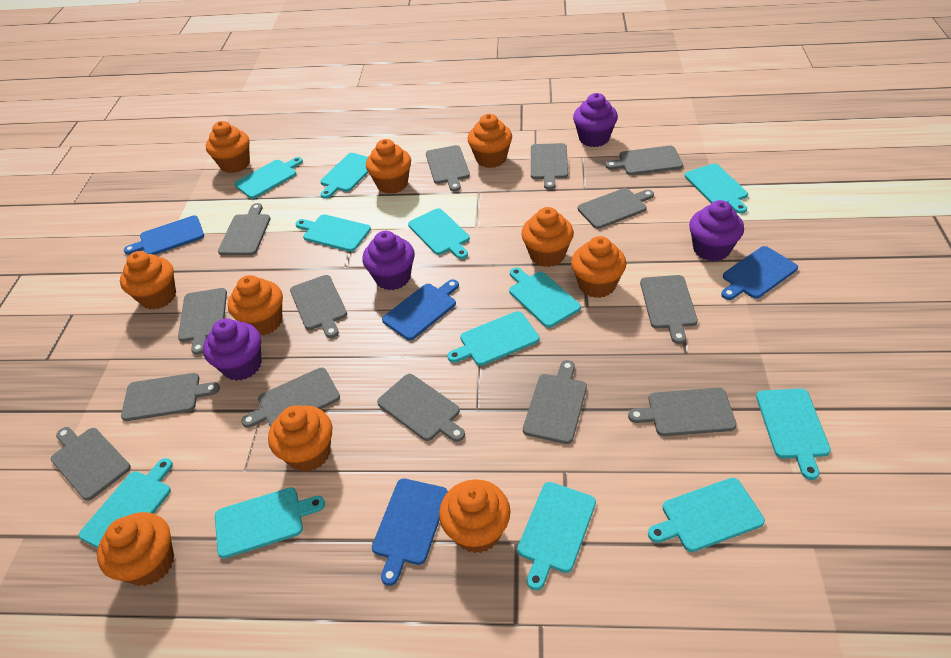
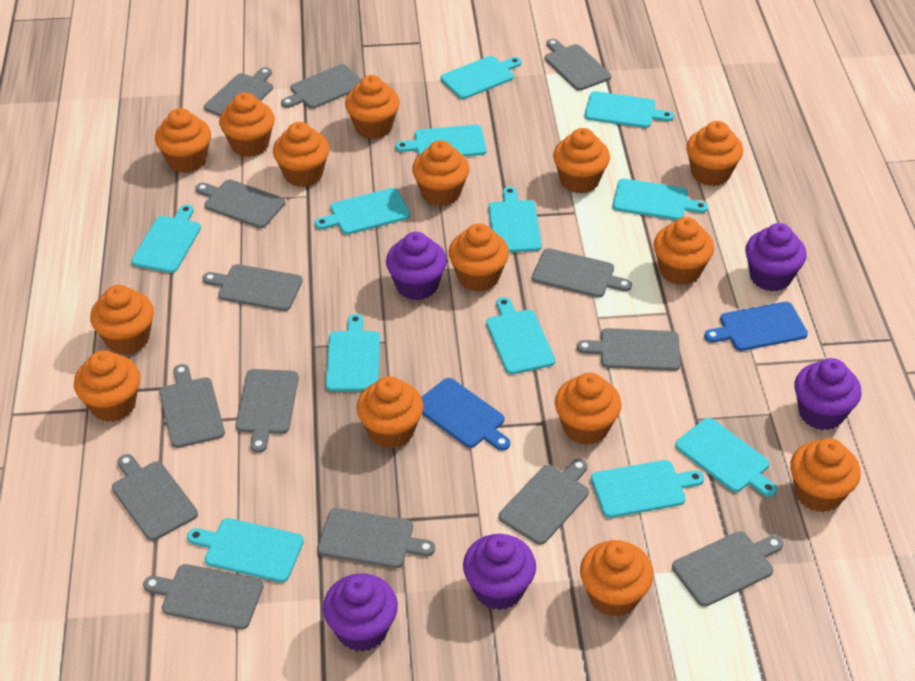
blue cutting board: 4 -> 2
orange cupcake: 10 -> 15
purple cupcake: 4 -> 5

